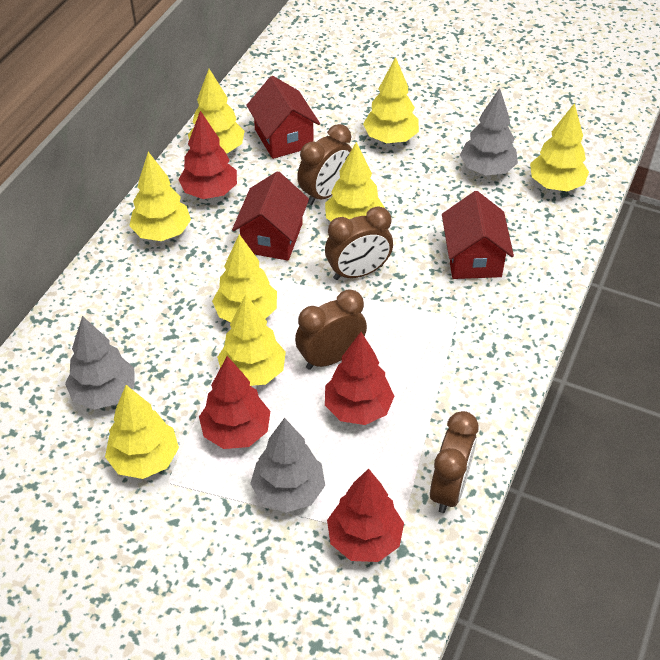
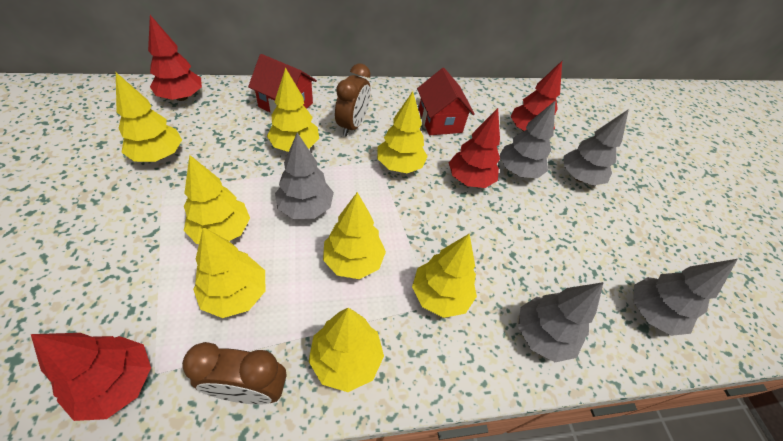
brown clock: 4 -> 2
grey tree: 3 -> 5
red house: 3 -> 2

